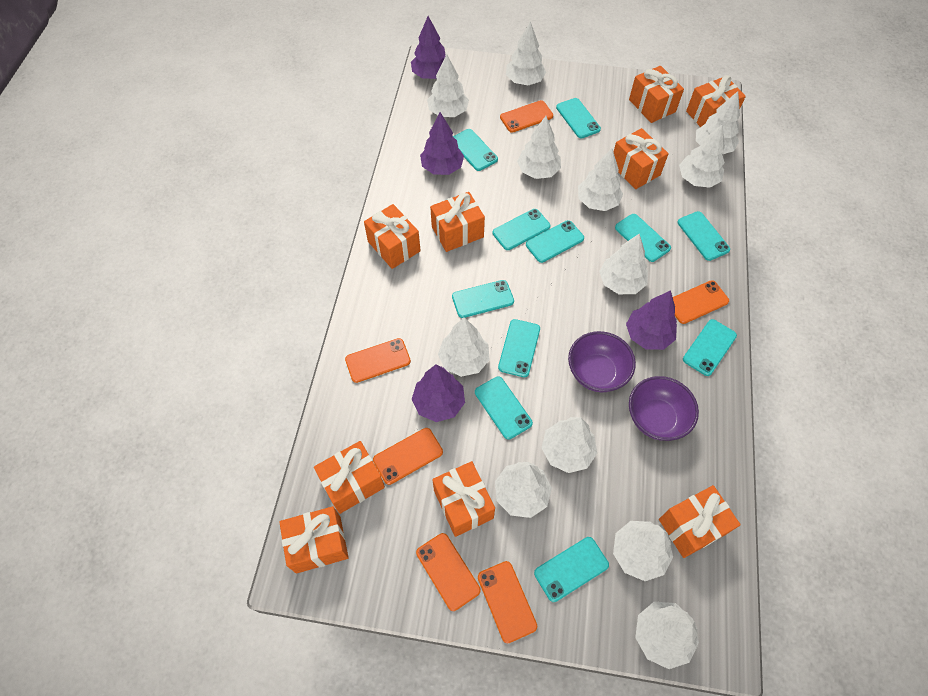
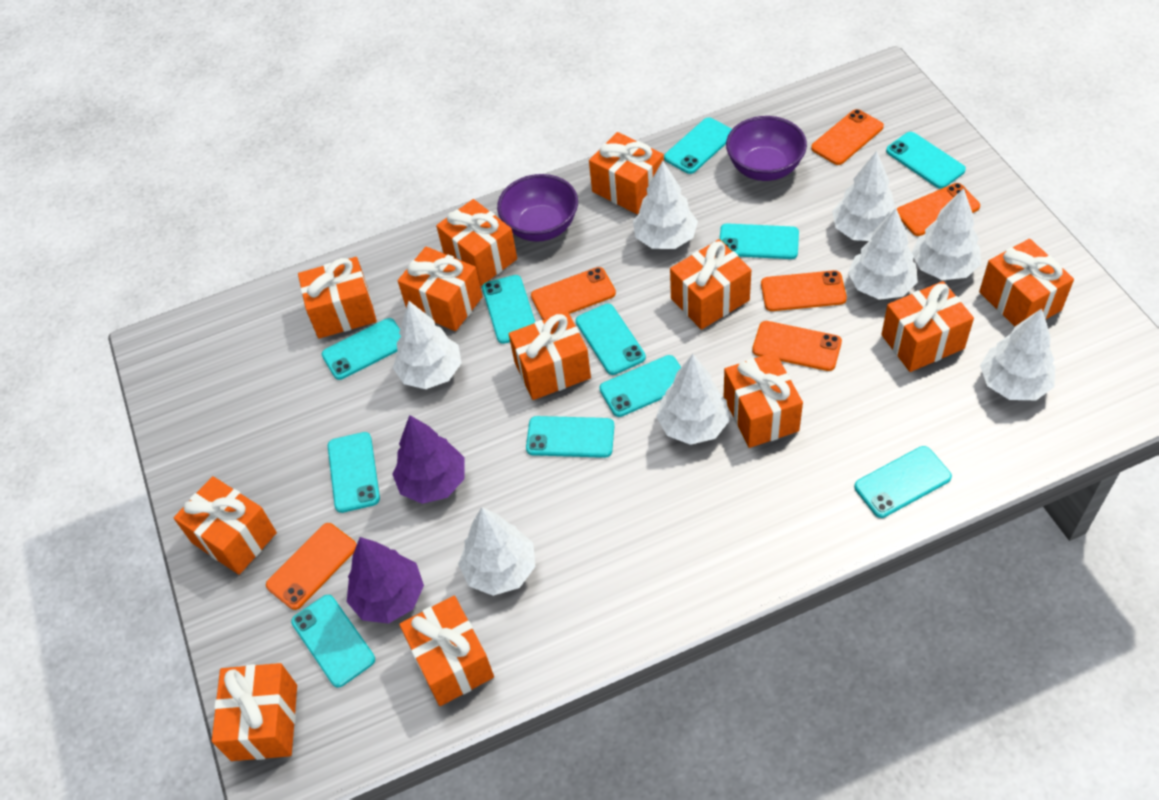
orange gift: 9 -> 12
purple tree: 4 -> 2
white tree: 12 -> 8

